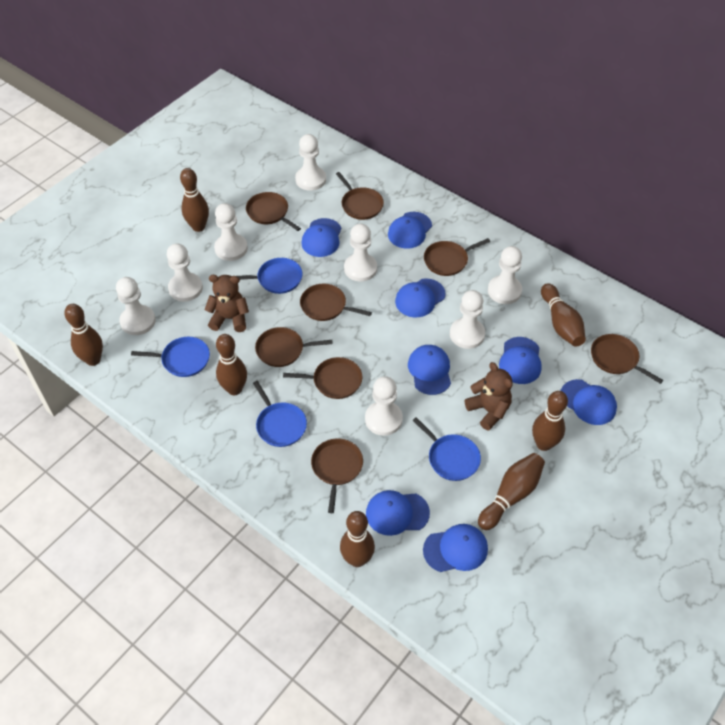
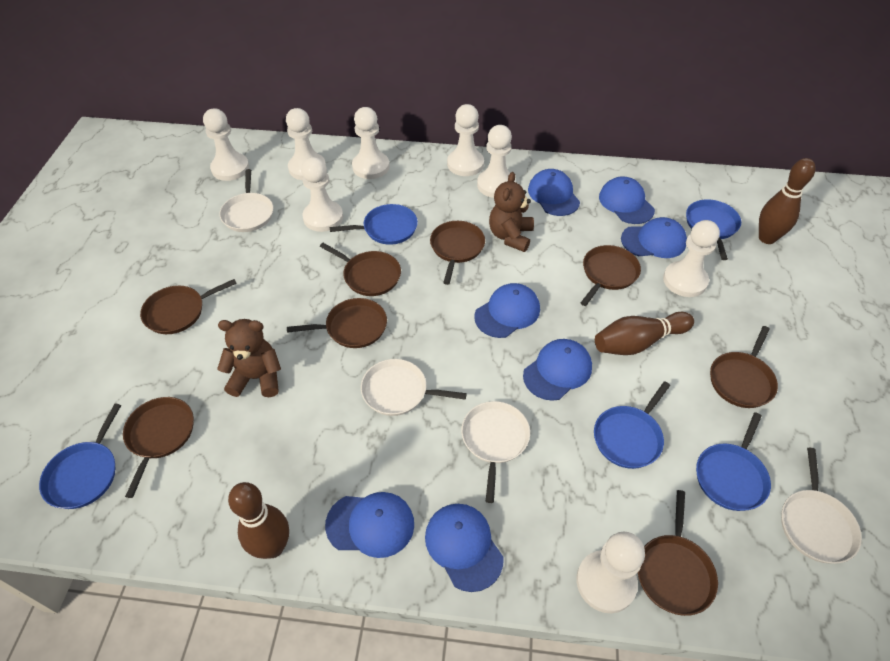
blue cap: 8 -> 7
blue pan: 4 -> 5
brown bowling pin: 7 -> 3
white pan: 0 -> 4

